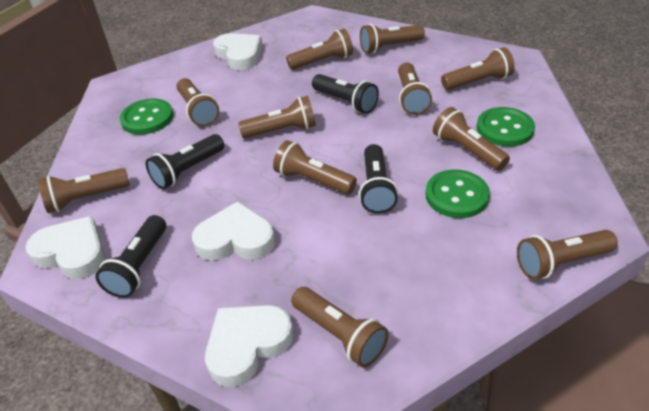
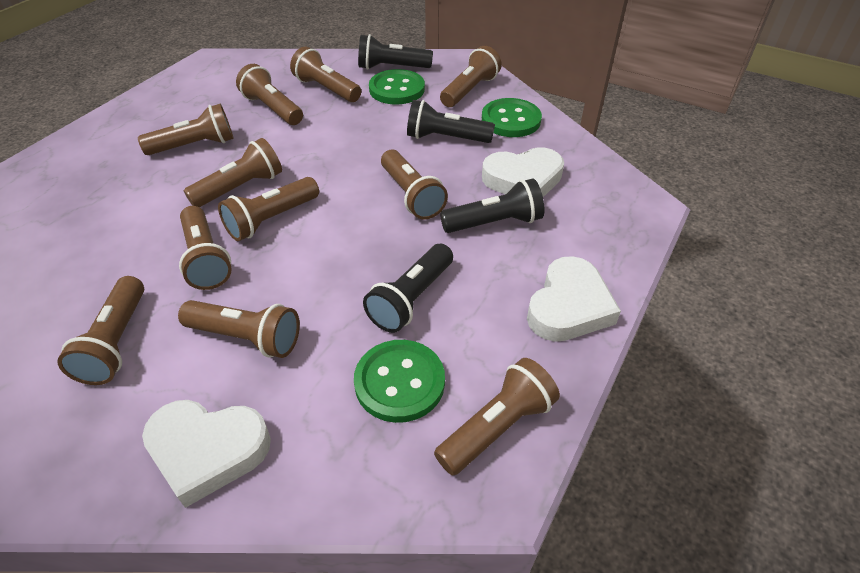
white heart: 4 -> 3

